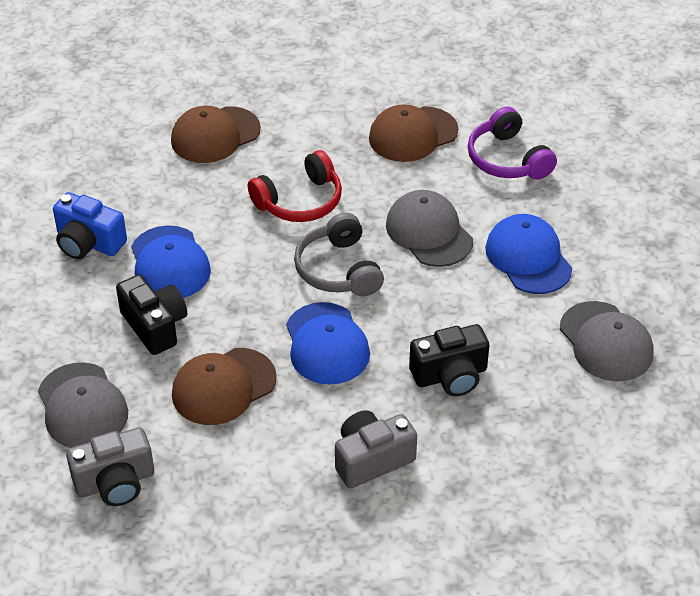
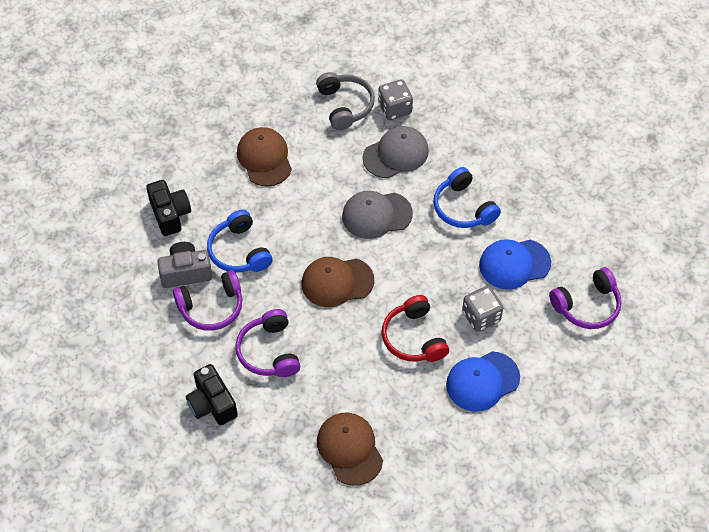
blue camera: 1 -> 0
blue cap: 3 -> 2
blue headphones: 0 -> 2
grey camera: 2 -> 1
grey cap: 3 -> 2
grey dice: 0 -> 2
purple headphones: 1 -> 3

